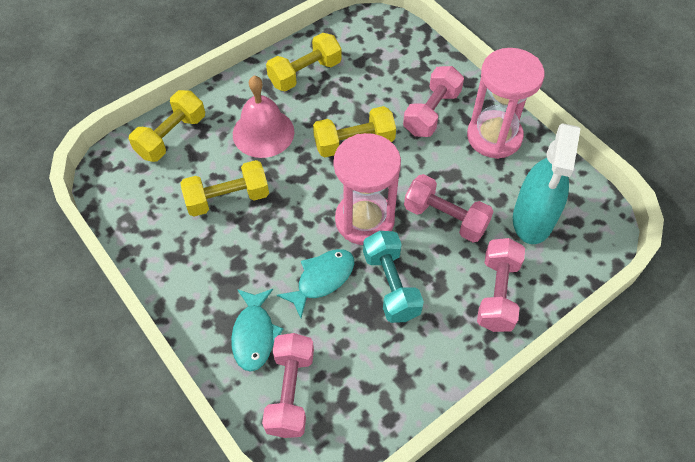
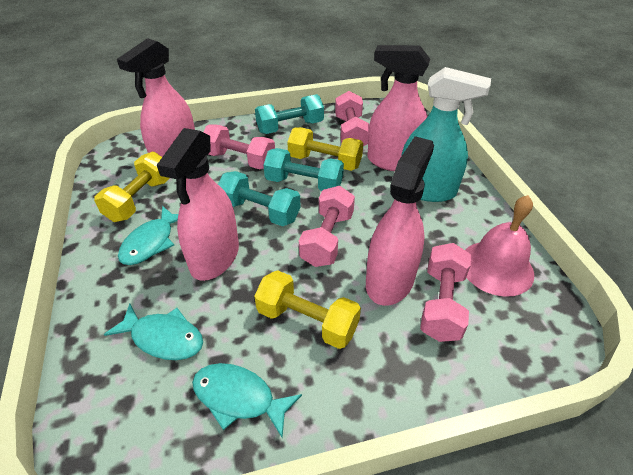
pink hourglass: 2 -> 0
pink spray bottle: 0 -> 4
turquoise dumbbell: 1 -> 3
turquoise fish: 2 -> 3
yellow dumbbell: 4 -> 3

